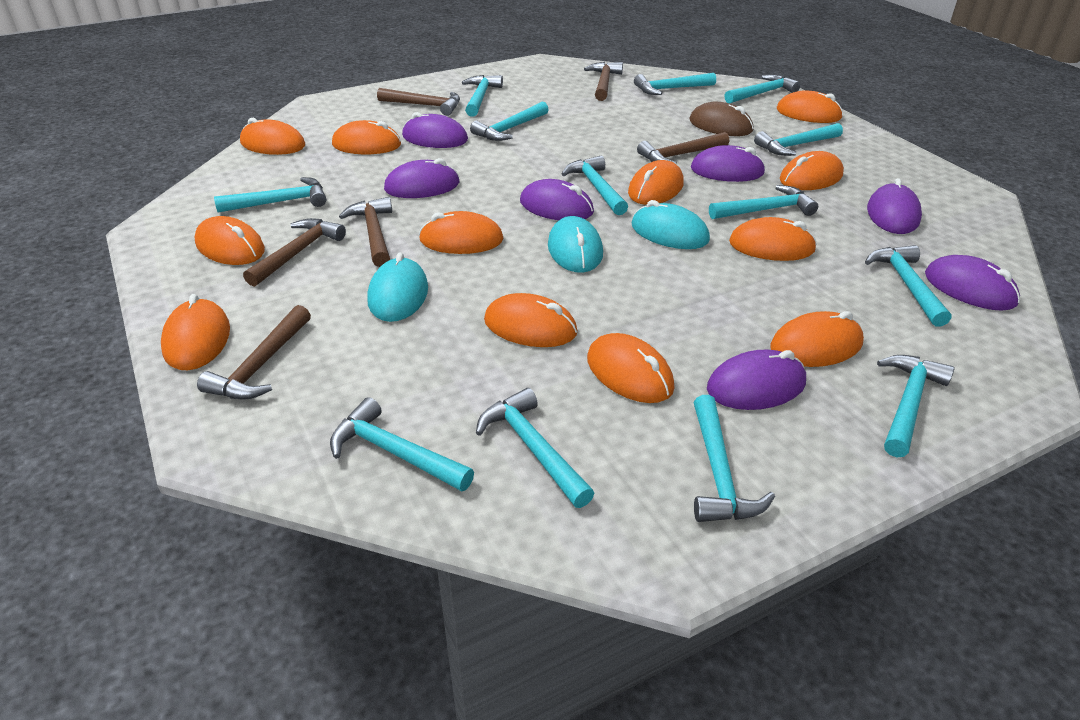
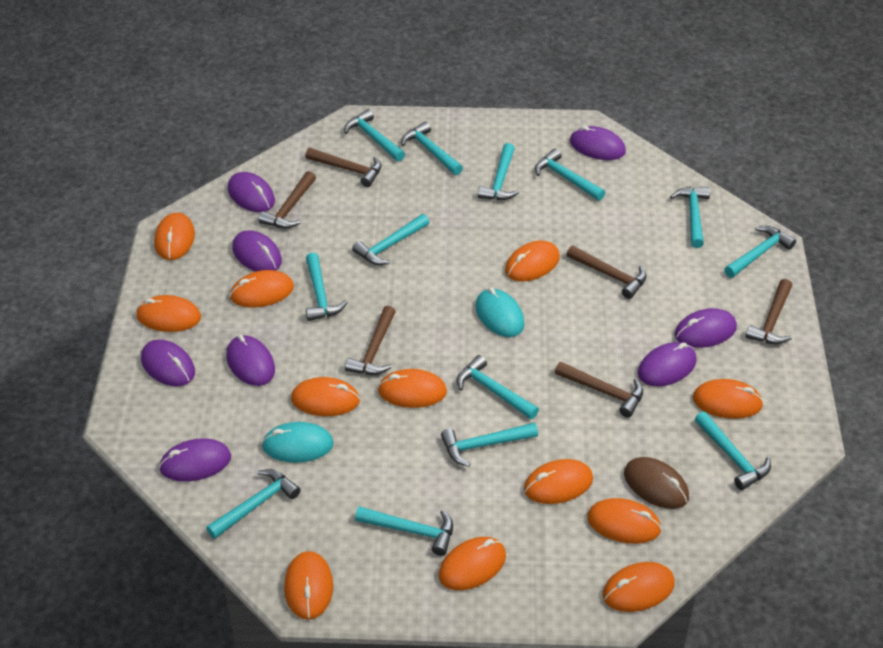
purple mouse: 7 -> 8
turquoise mouse: 3 -> 2

